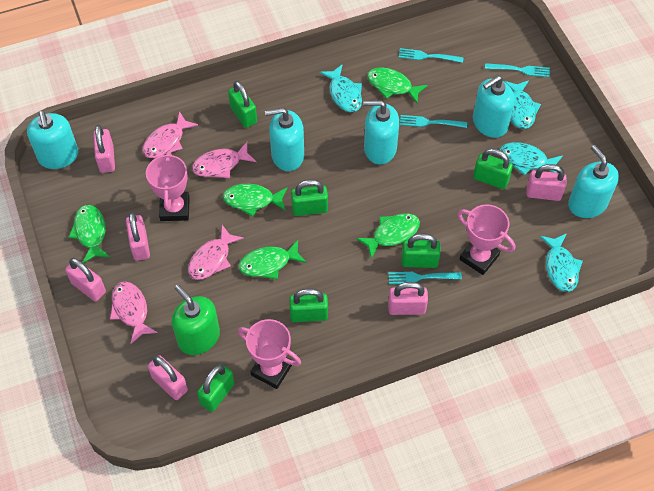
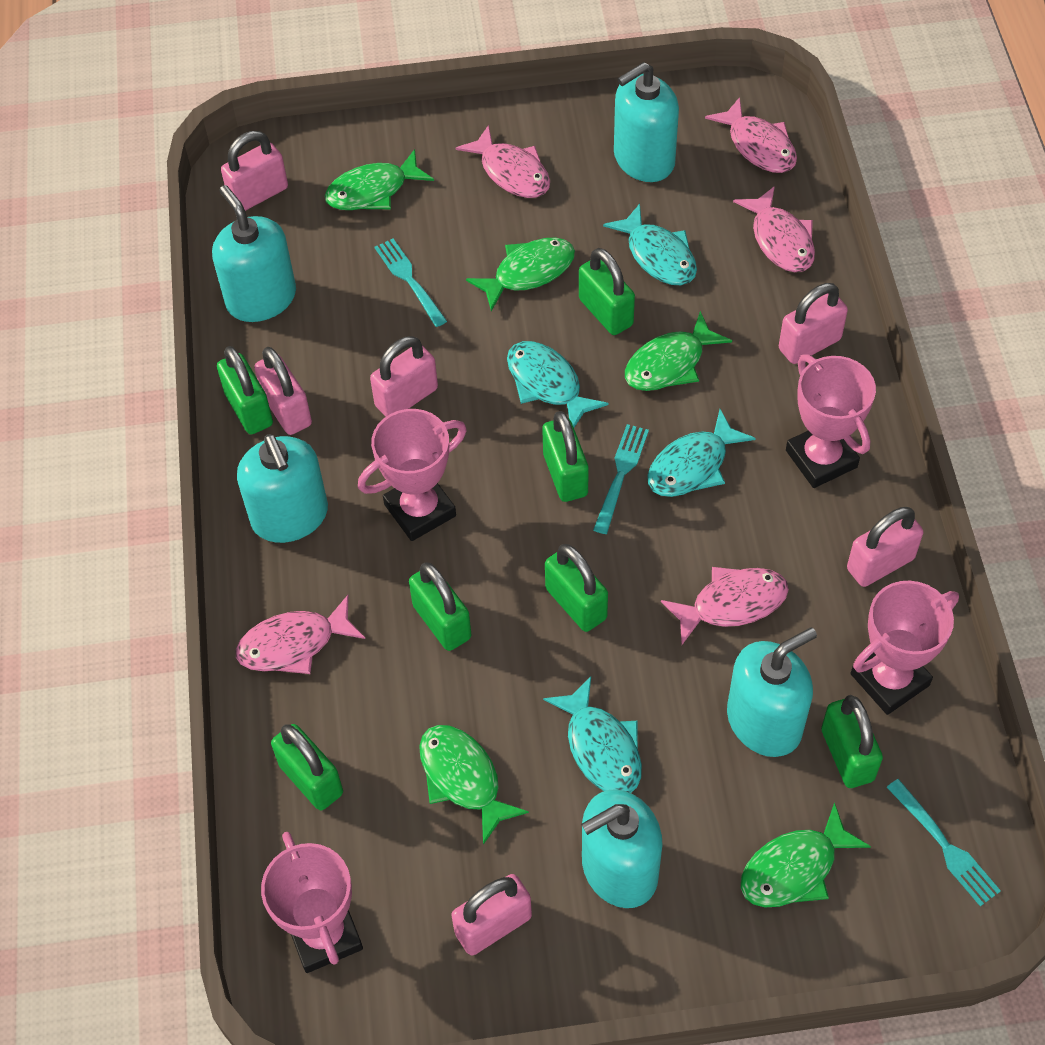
green padlock: 6 -> 7
green soap dispenser: 1 -> 0
pink fish: 4 -> 5
pink trophy: 3 -> 4
turquoise fork: 4 -> 3

